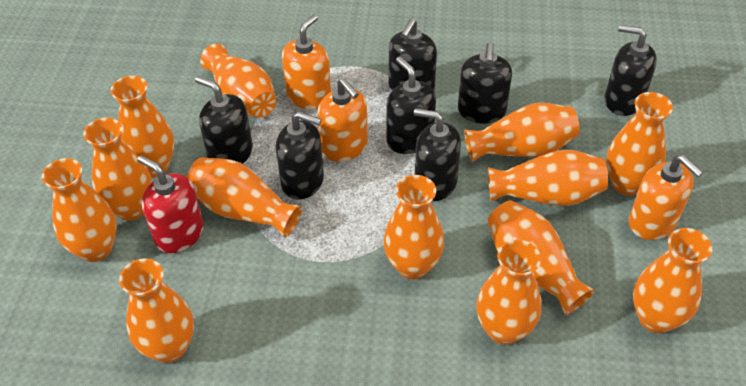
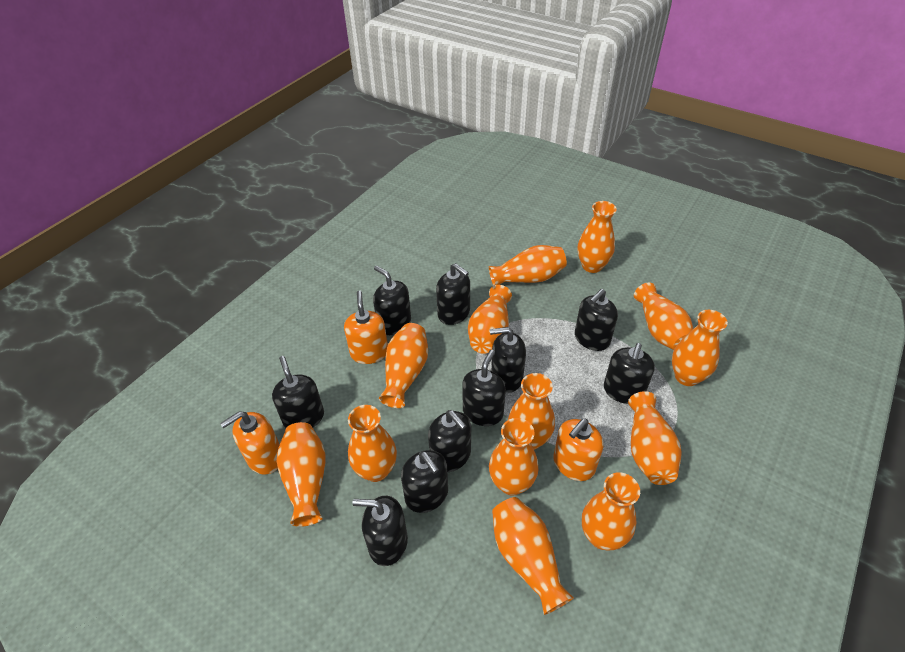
black soap dispenser: 7 -> 10
red soap dispenser: 1 -> 0

